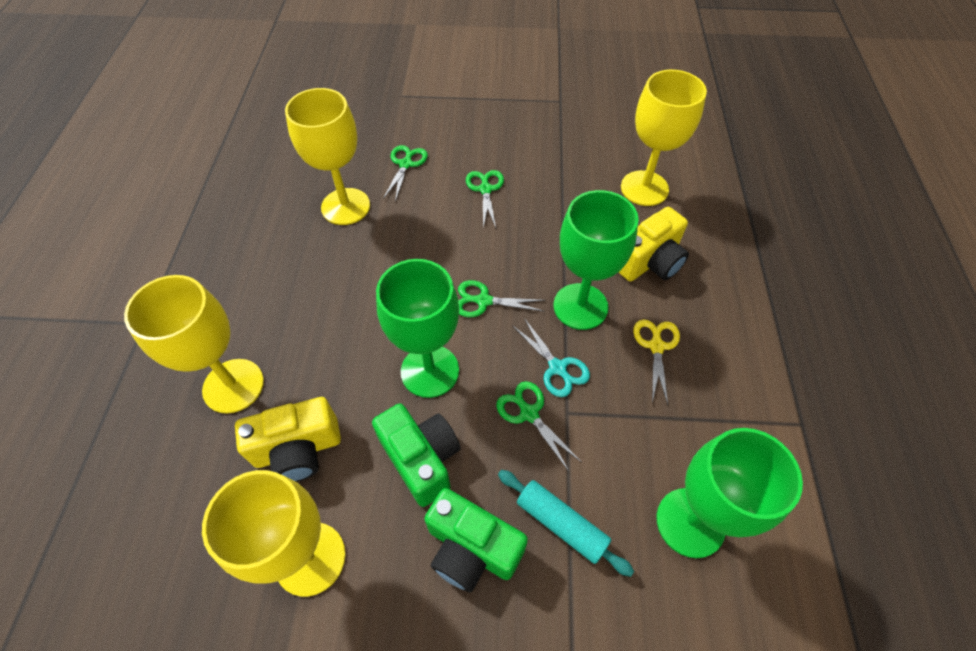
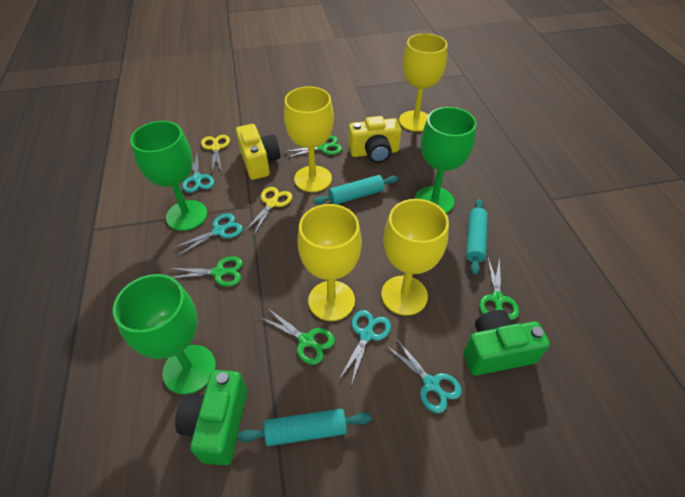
turquoise rolling pin: 1 -> 3
turquoise scissors: 1 -> 4
yellow scissors: 1 -> 2

